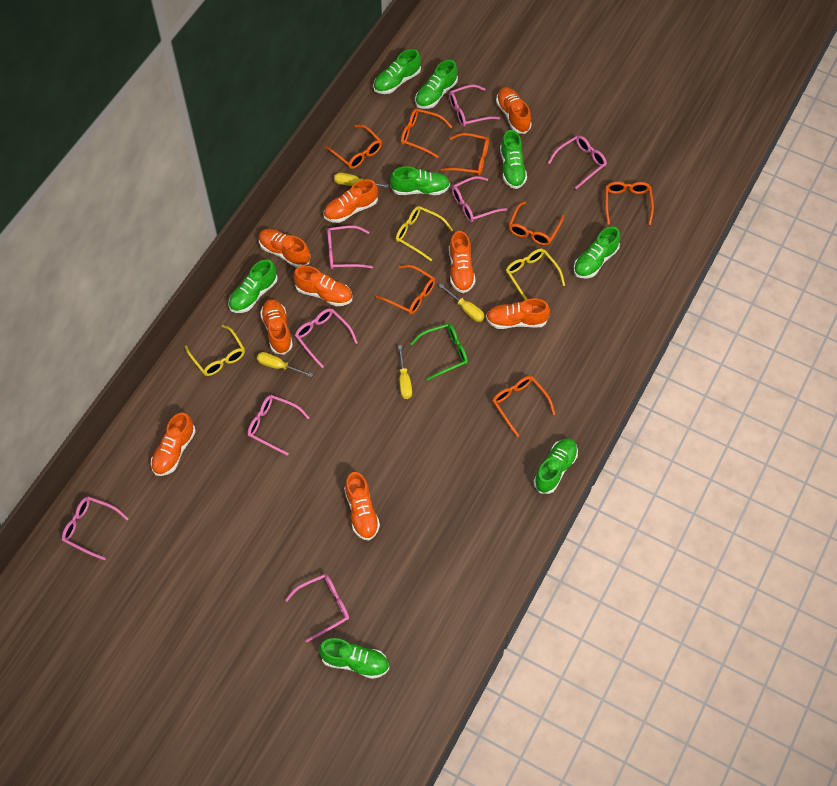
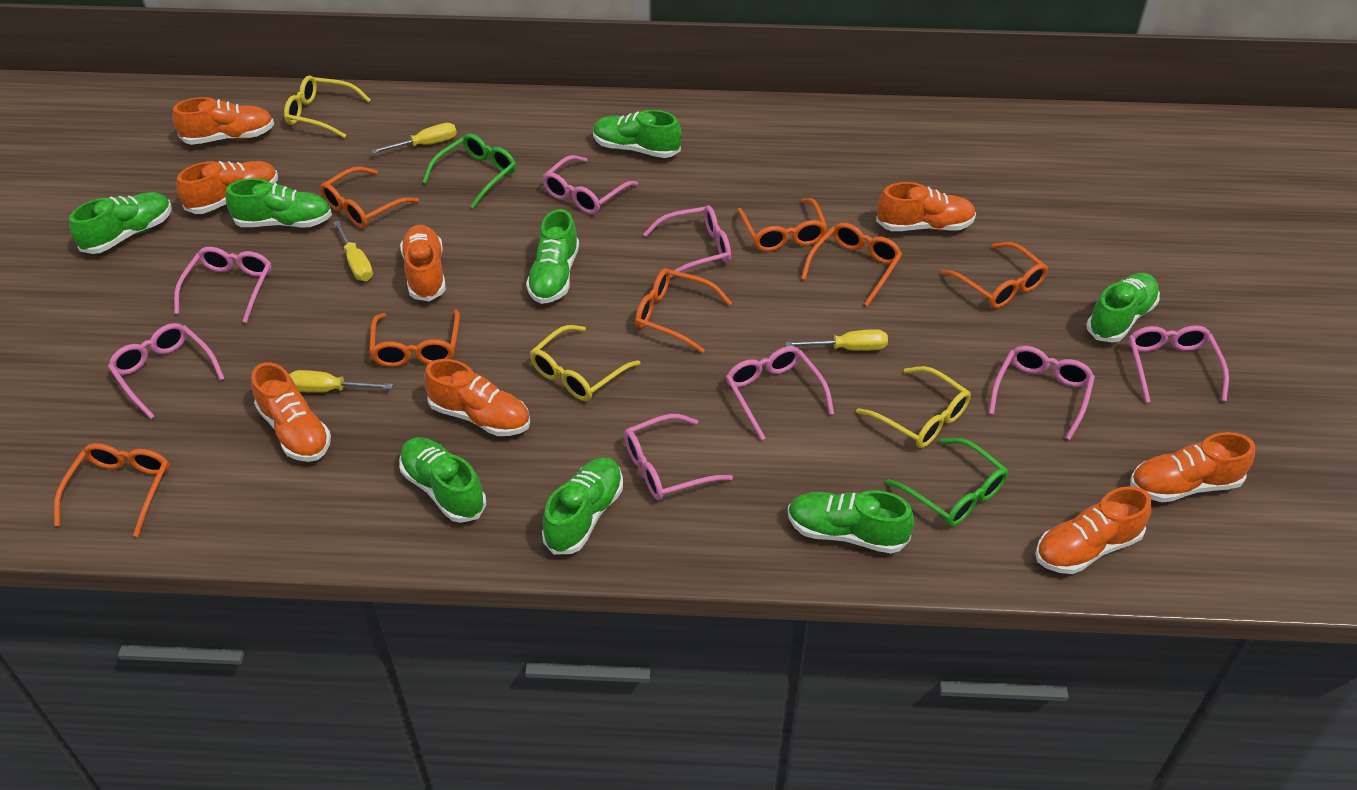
green glasses: 1 -> 2
orange shoe: 9 -> 8

